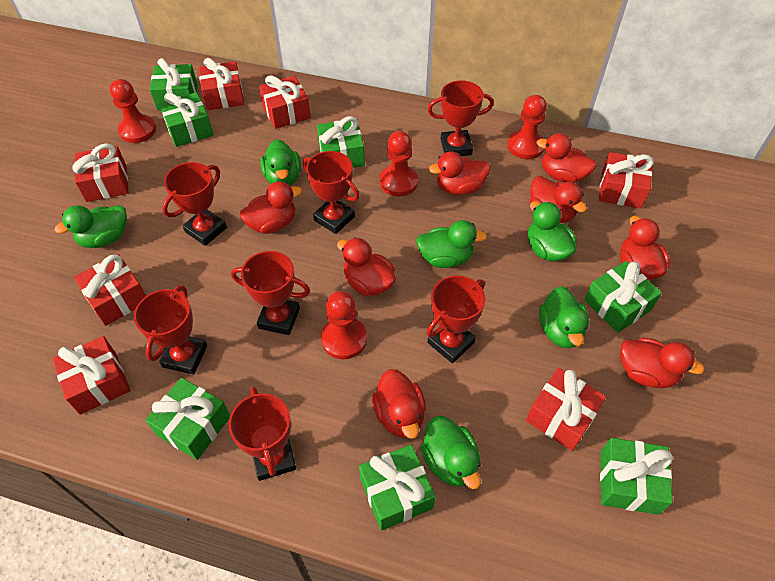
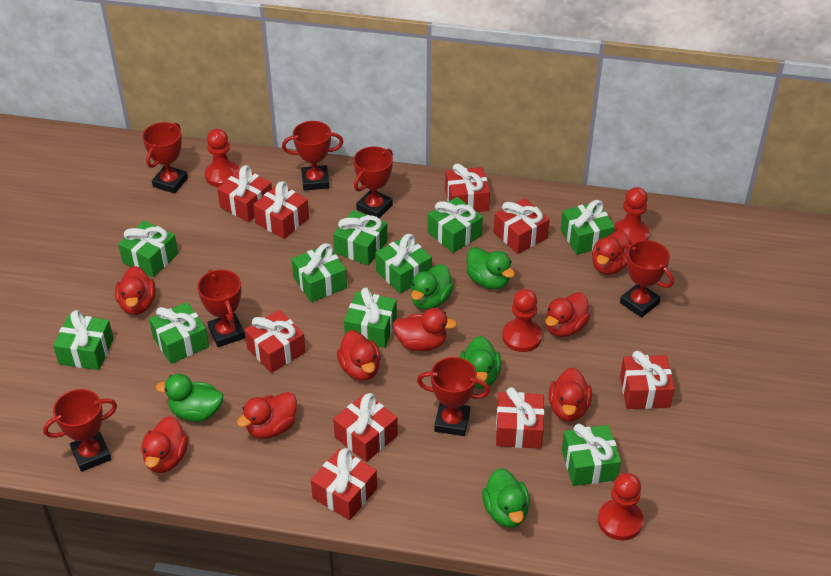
green duck: 6 -> 5
green gift: 7 -> 10
red gift: 7 -> 9

